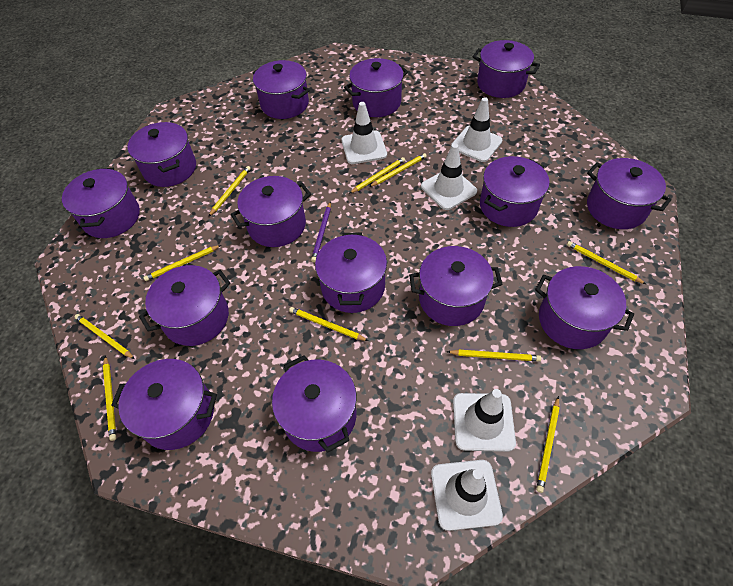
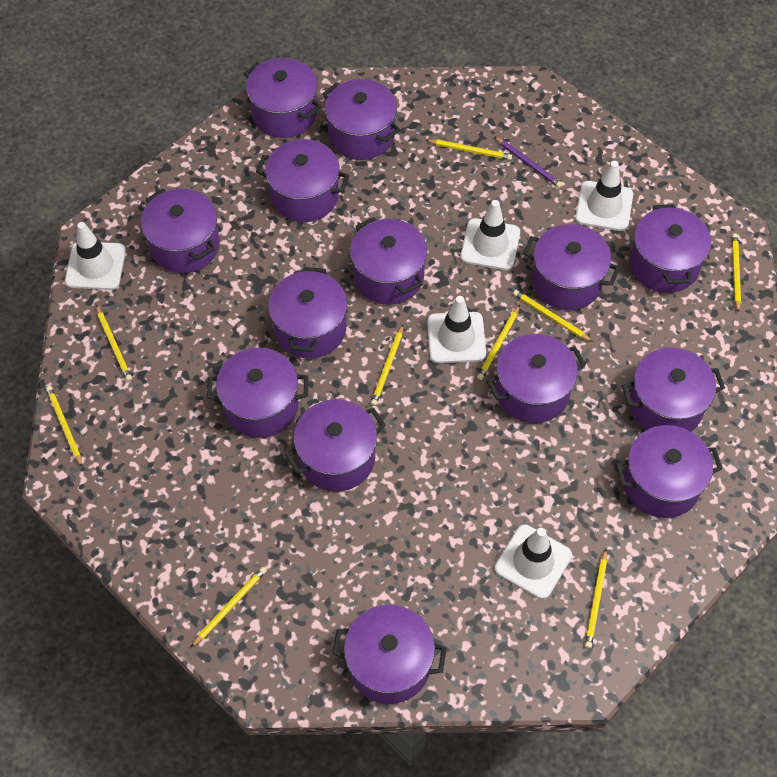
yellow pencil: 10 -> 9

